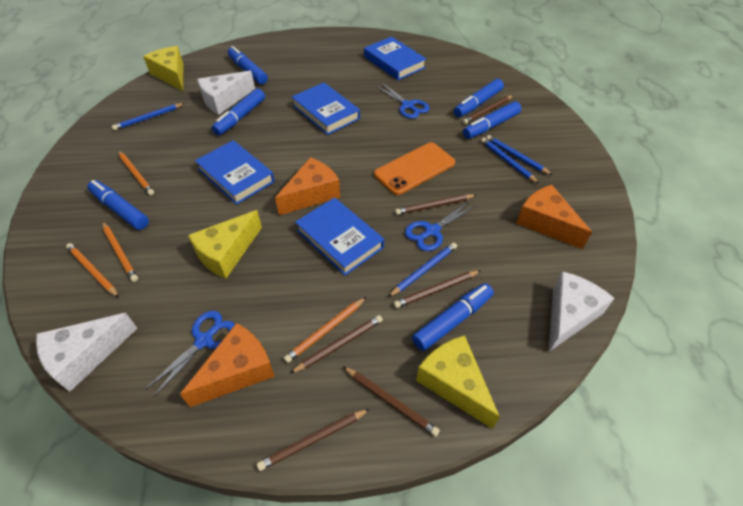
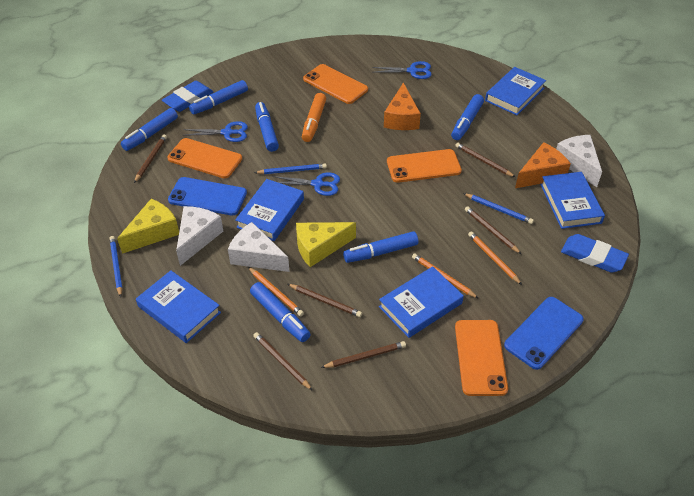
blue book: 4 -> 5
blue eraser: 0 -> 2
blue pencil: 4 -> 3
blue phone: 0 -> 2
orange cheese: 3 -> 2
orange marker: 0 -> 1
orange pencil: 4 -> 3
orange phone: 1 -> 4
yellow cheese: 3 -> 2

